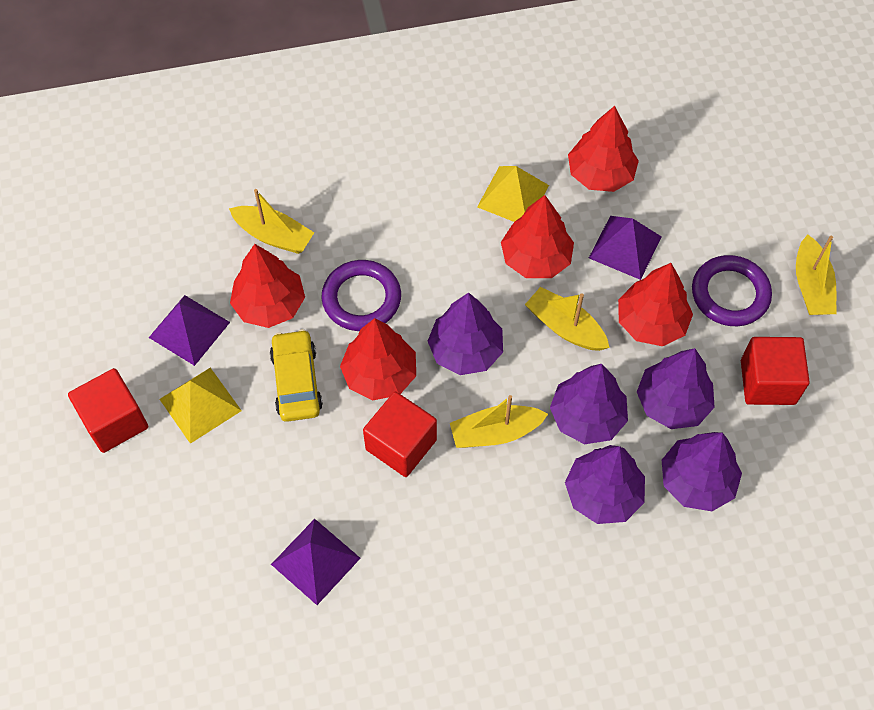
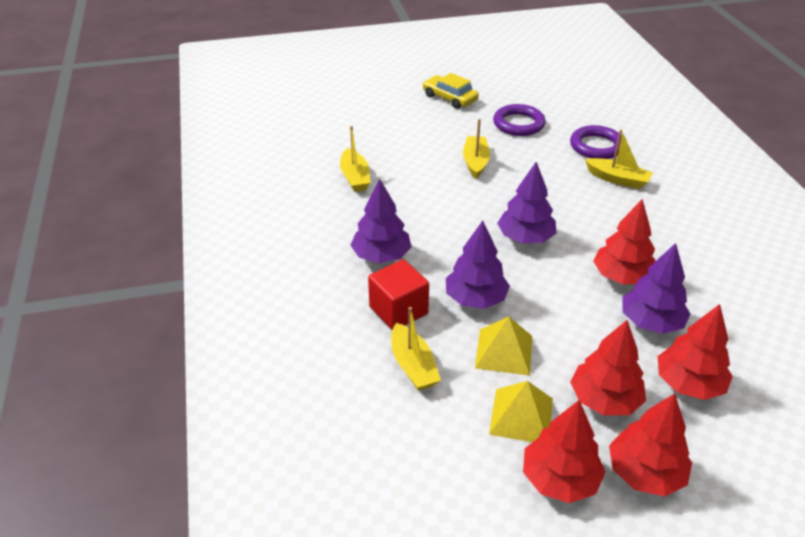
purple pyramid: 3 -> 0
purple tree: 5 -> 4
red cube: 3 -> 1

